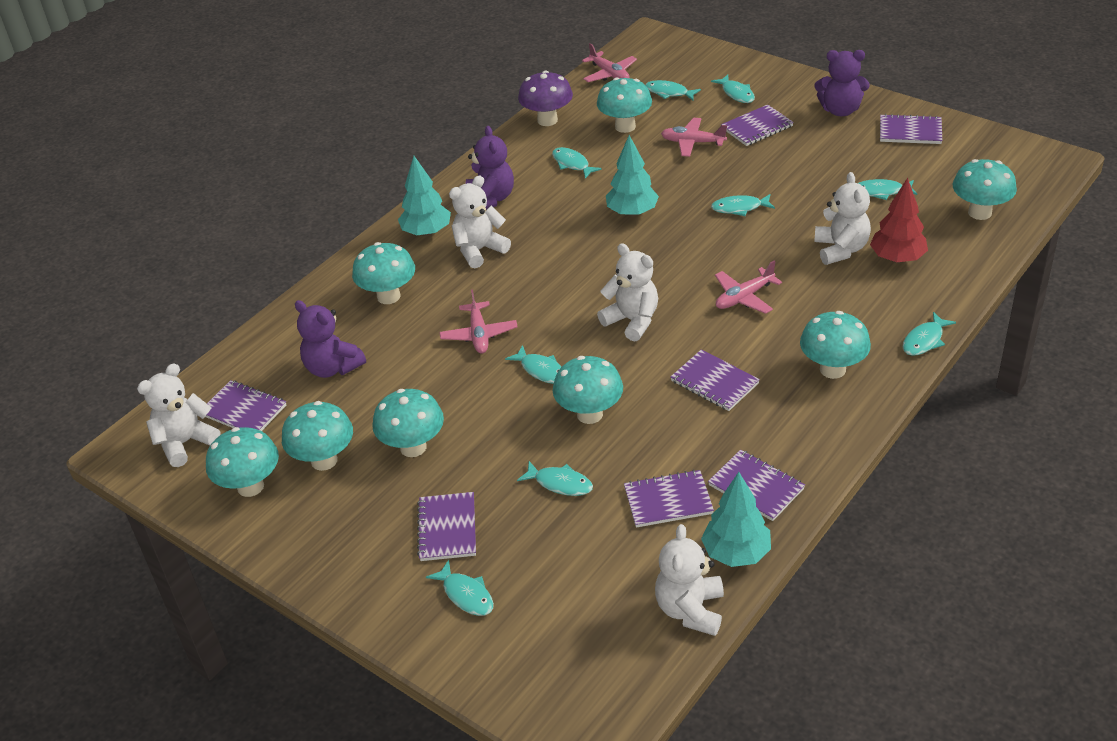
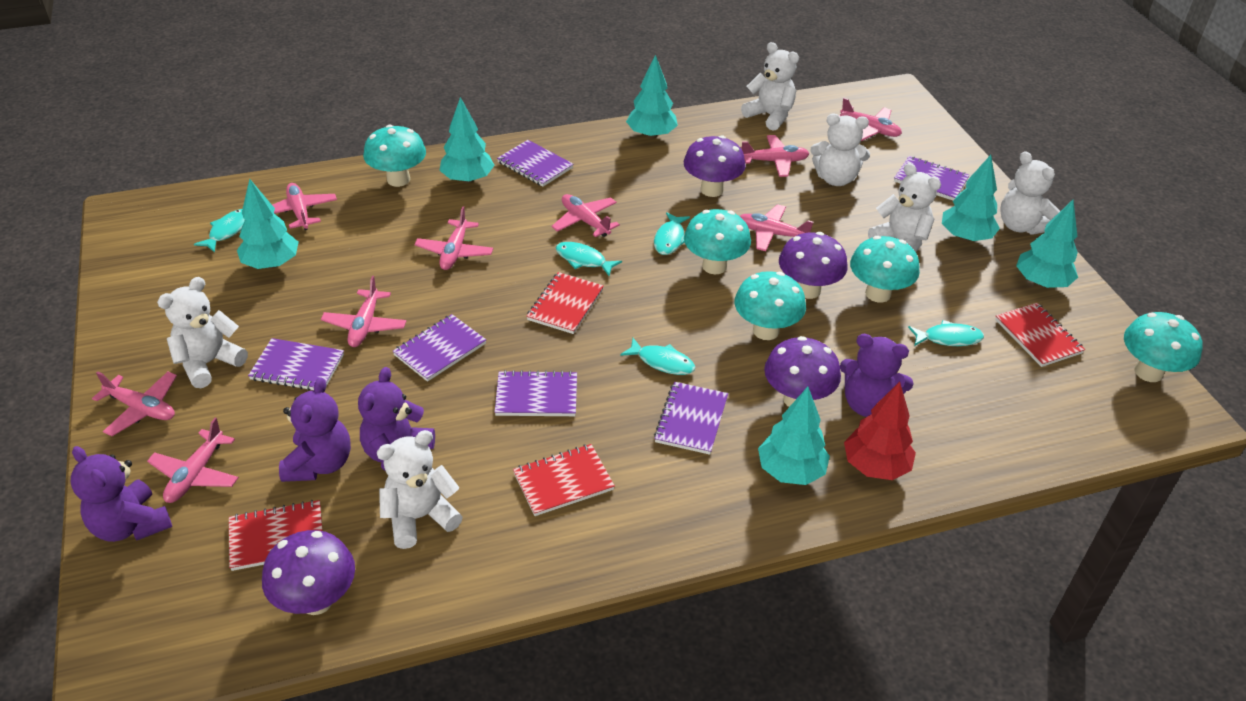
pink plane: 4 -> 9
purple mushroom: 1 -> 4
purple notebook: 7 -> 6
purple teddy bear: 3 -> 4
red notebook: 0 -> 4
turquoise fish: 9 -> 5
turquoise mushroom: 8 -> 5
turquoise tree: 3 -> 6
white teddy bear: 5 -> 6

